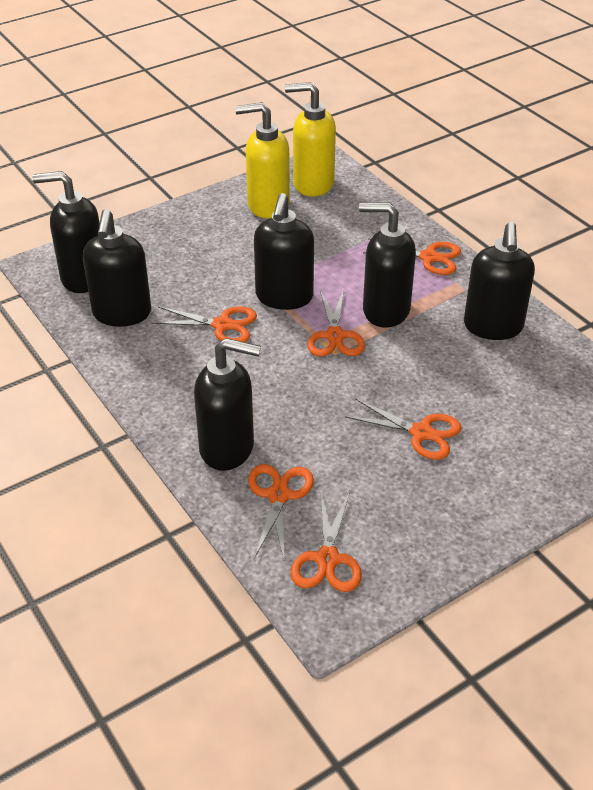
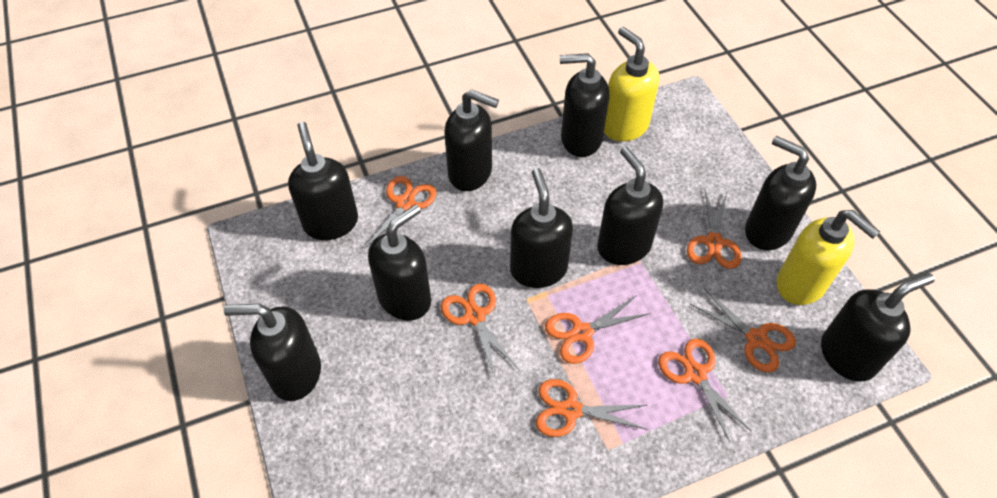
black soap dispenser: 6 -> 9
orange scissors: 6 -> 7

